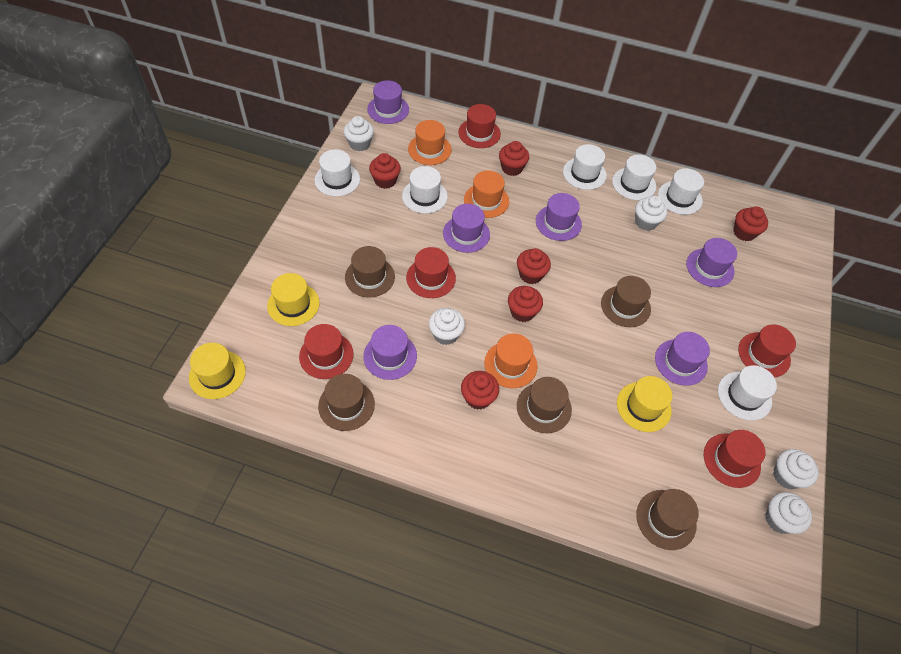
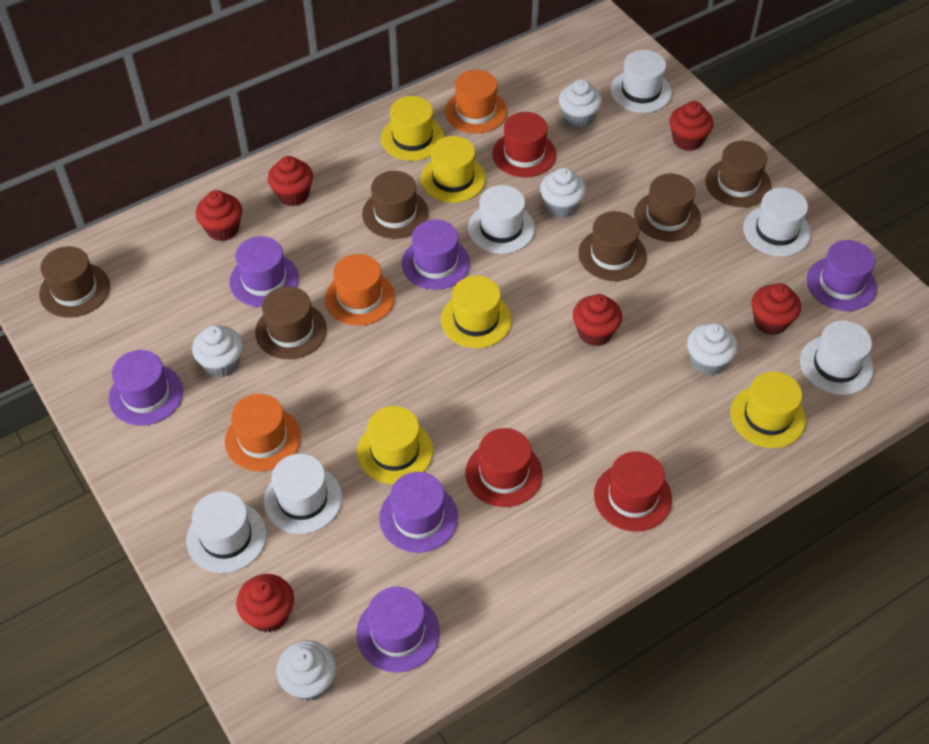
brown hat: 5 -> 6
red hat: 5 -> 3
yellow hat: 3 -> 5

